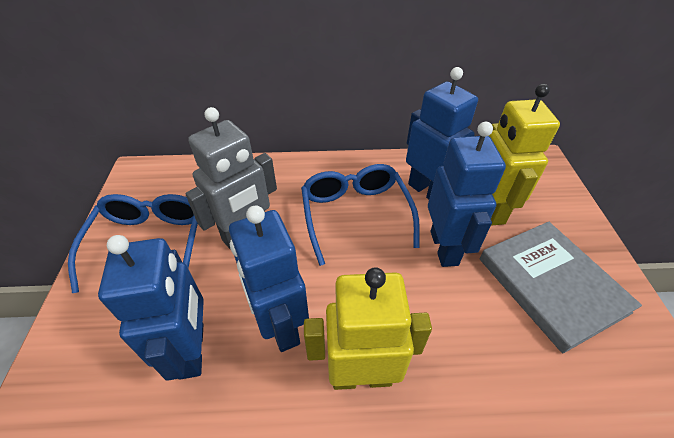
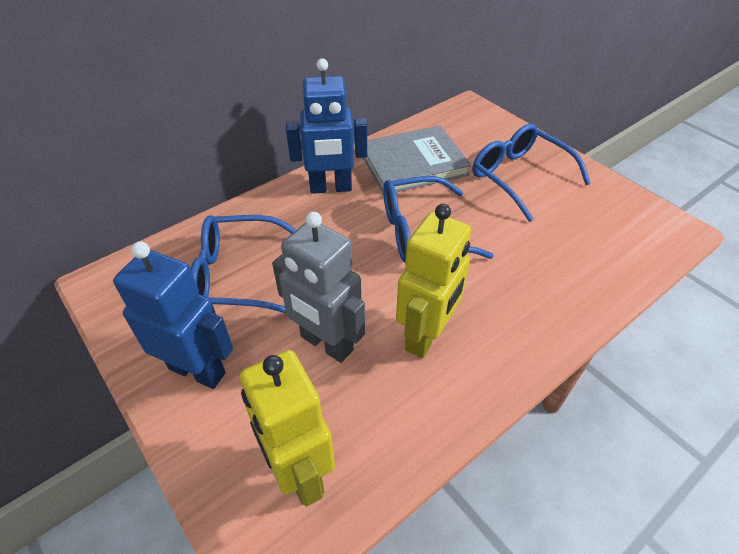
blue glasses: 2 -> 3
blue robot: 4 -> 2

